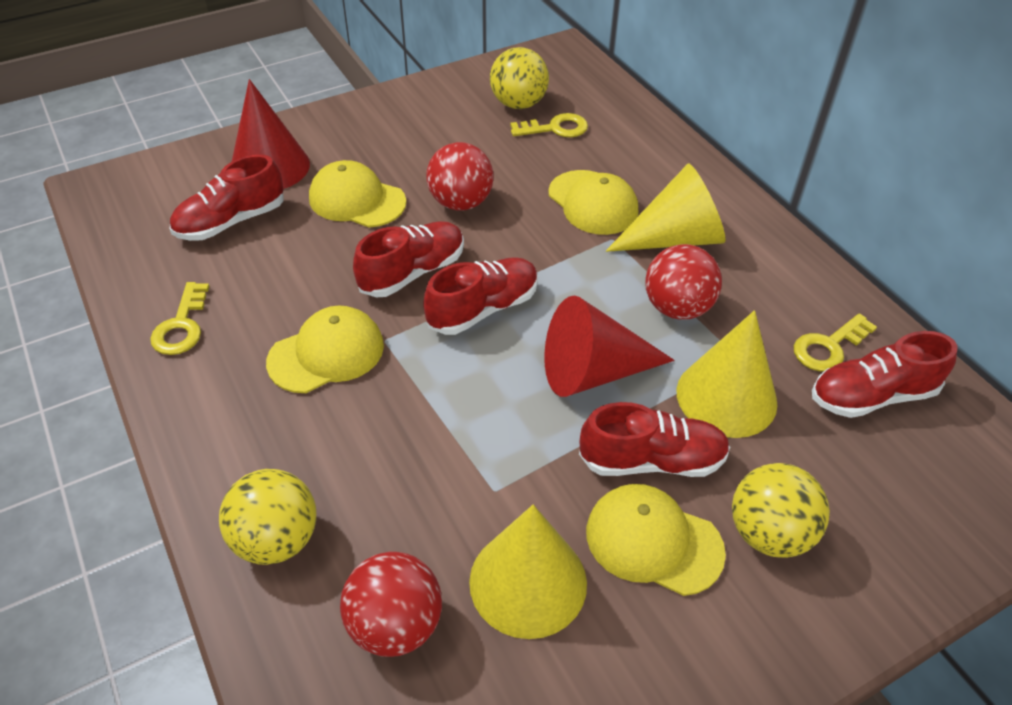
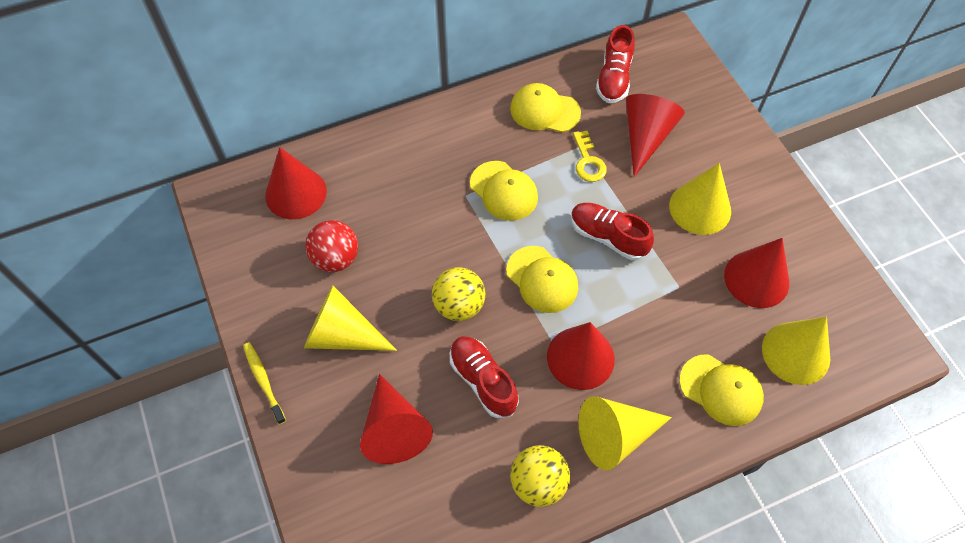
red ball: 3 -> 1
red cone: 2 -> 5
red shoe: 5 -> 3
yellow ball: 3 -> 2
yellow cone: 3 -> 4
yellow key: 3 -> 1
yellow toothbrush: 0 -> 1

